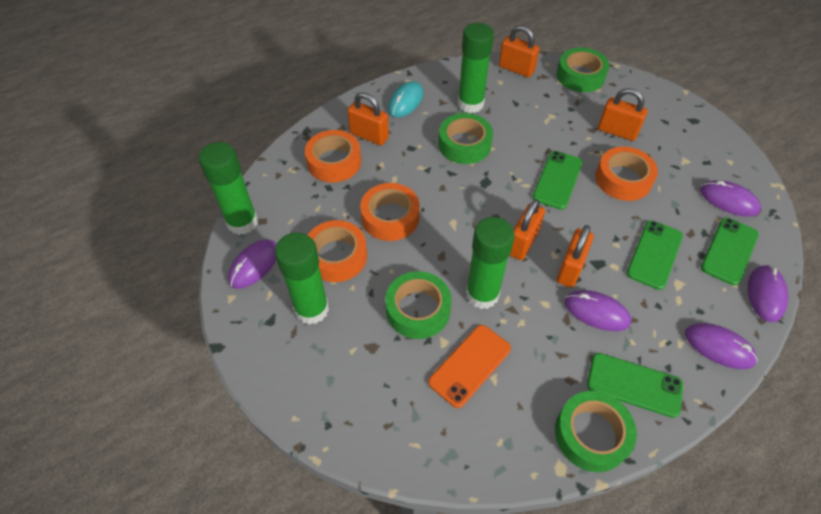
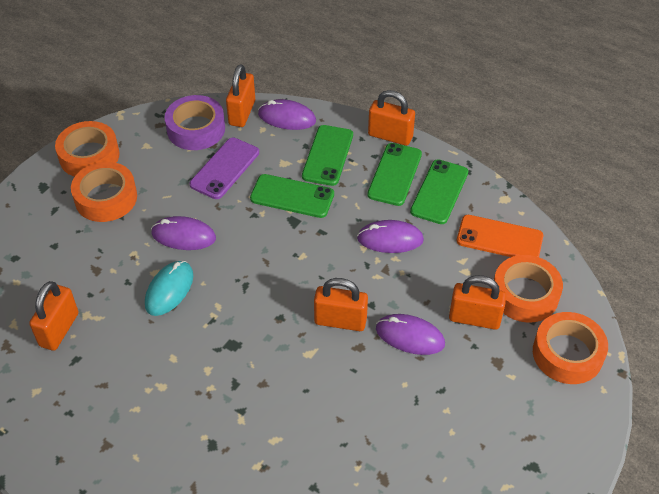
green glue stick: 4 -> 0
green tape: 4 -> 0
purple mouse: 5 -> 4
purple phone: 0 -> 1
purple tape: 0 -> 1

